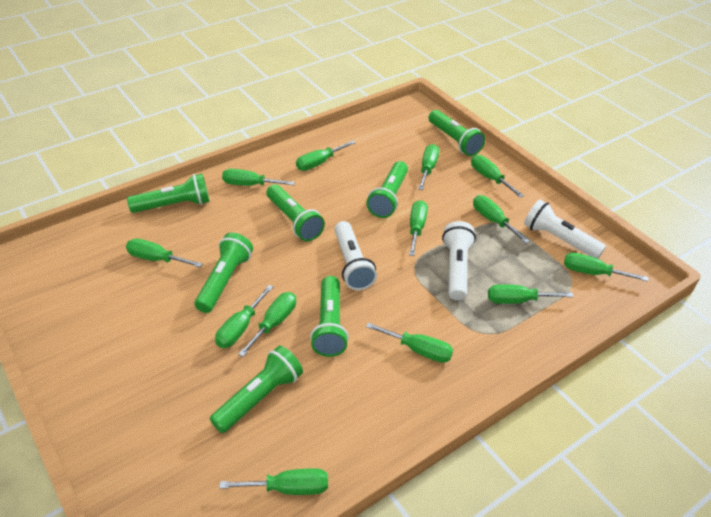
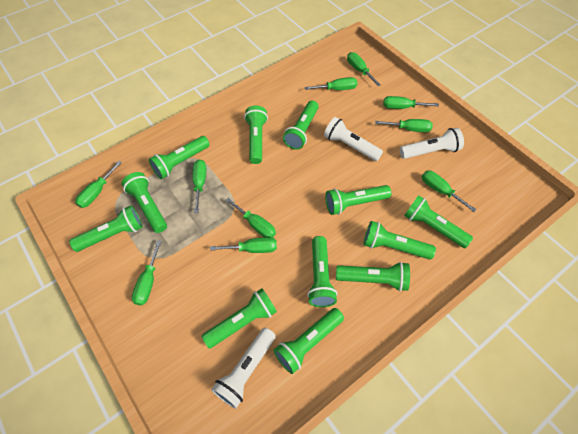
green flashlight: 7 -> 12
green screwdriver: 13 -> 10

